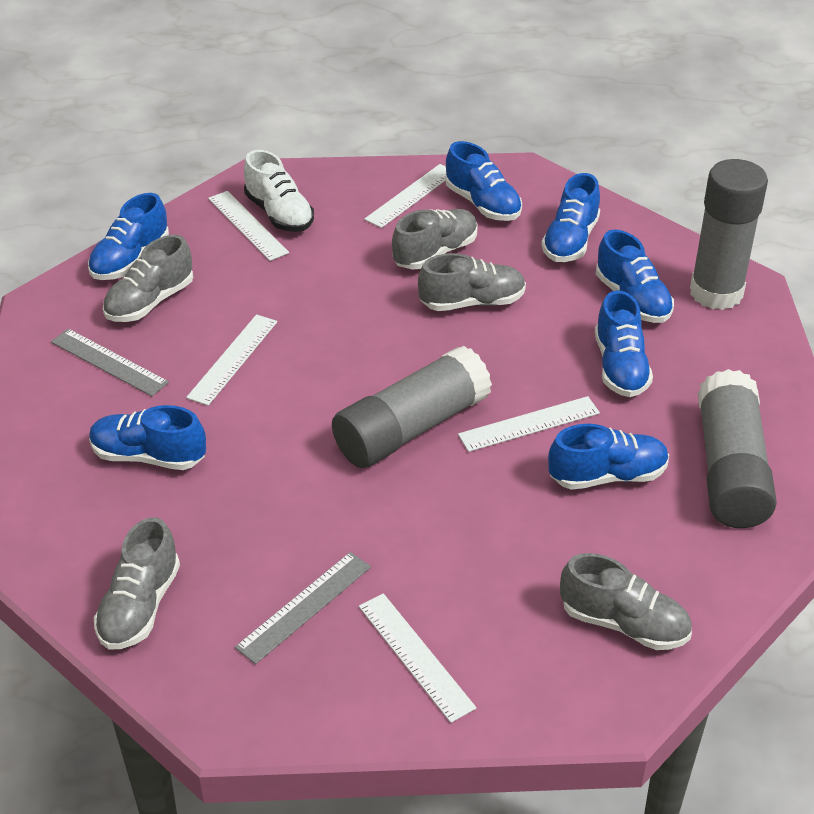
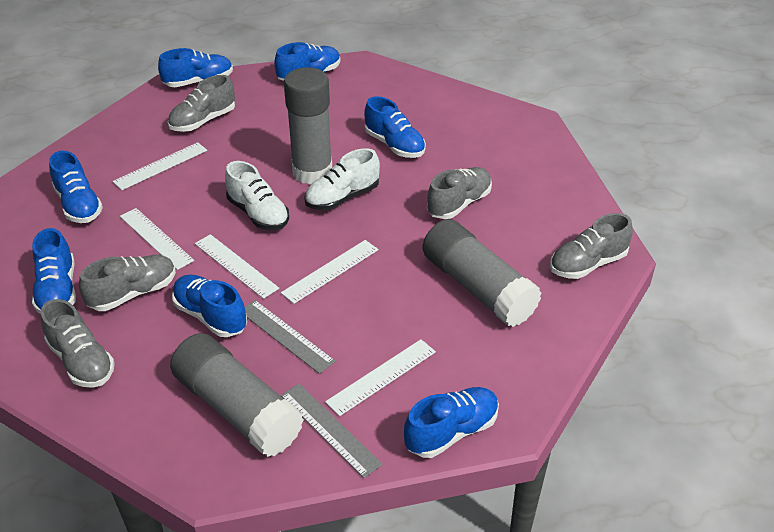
white shoe: 1 -> 2

